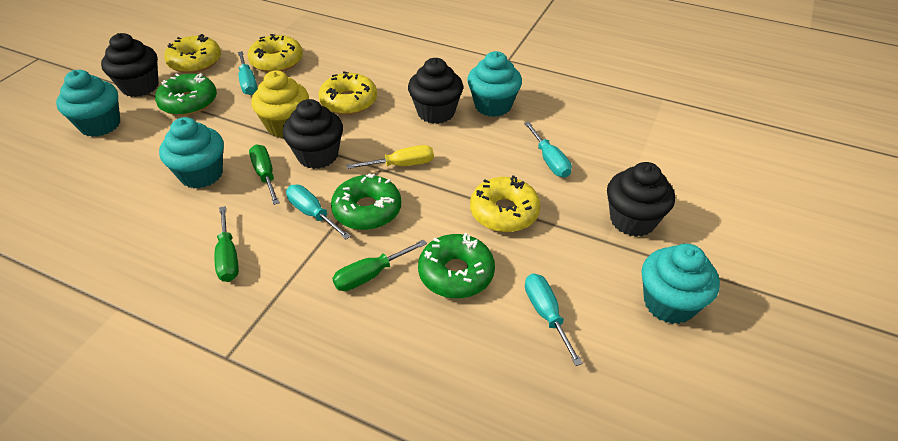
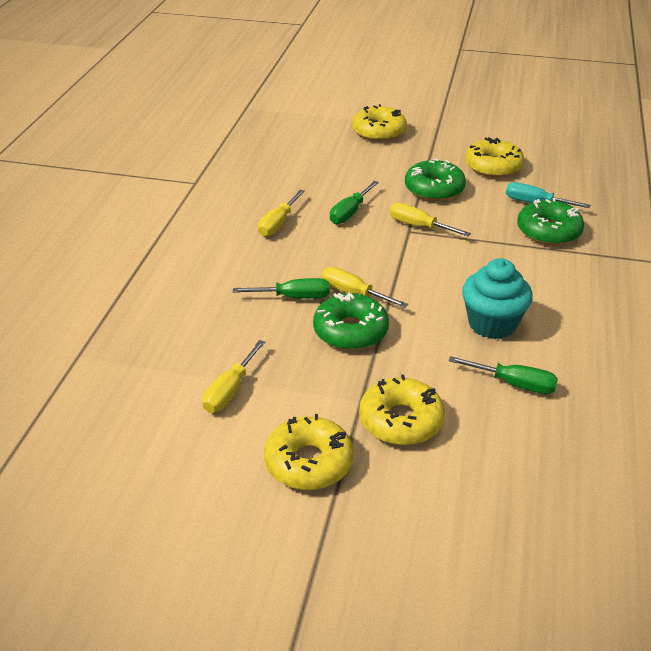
black cupcake: 4 -> 0
turquoise cupcake: 4 -> 1
turquoise screwdriver: 4 -> 1
yellow cupcake: 1 -> 0
yellow screwdriver: 1 -> 4

